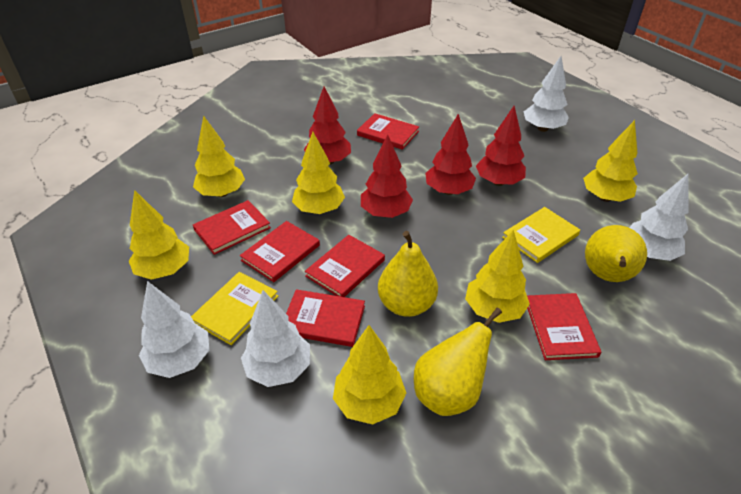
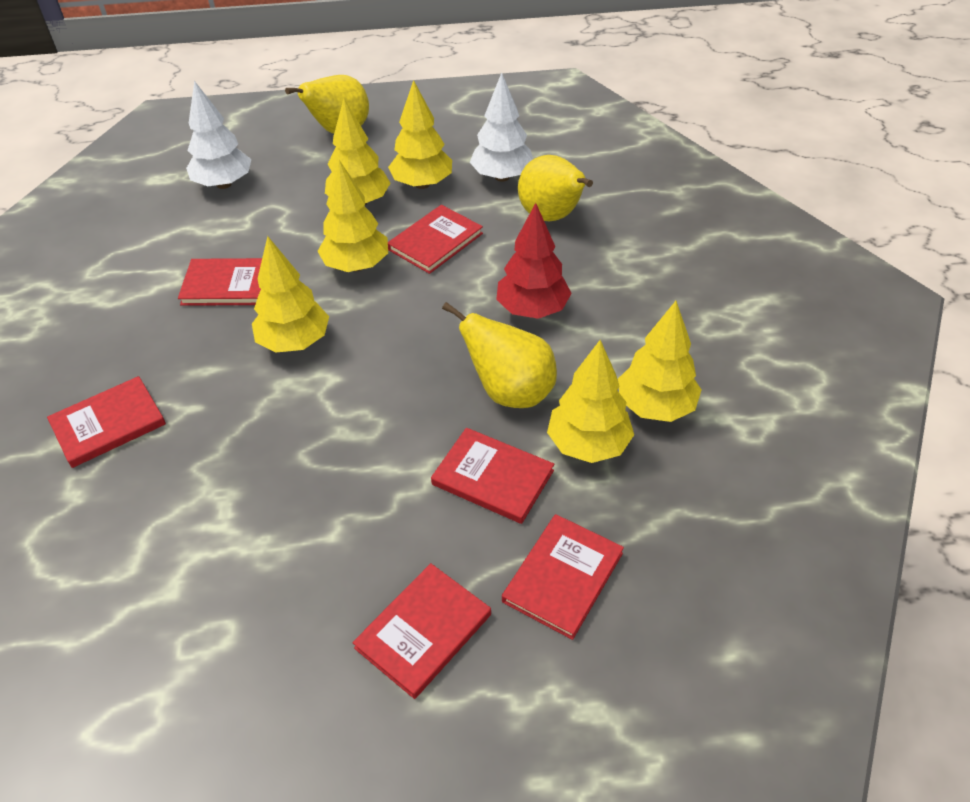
red tree: 4 -> 1
white tree: 4 -> 2
yellow book: 2 -> 0

